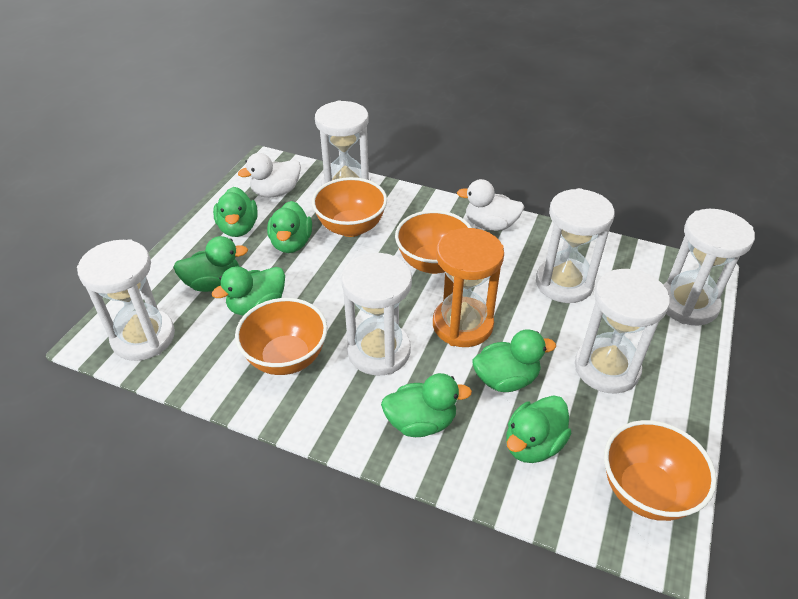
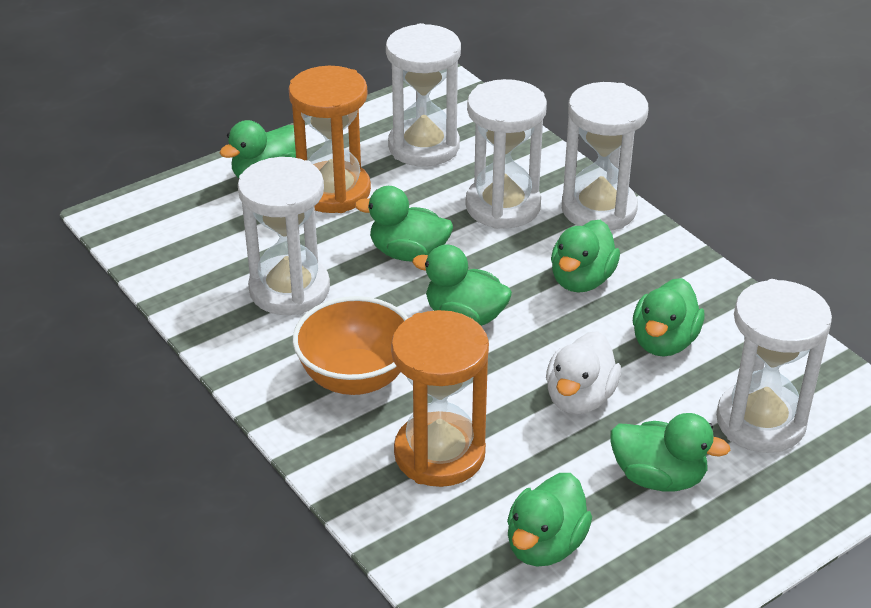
orange bowl: 4 -> 1
orange hourglass: 1 -> 2
white duck: 2 -> 1
white hourglass: 6 -> 5

